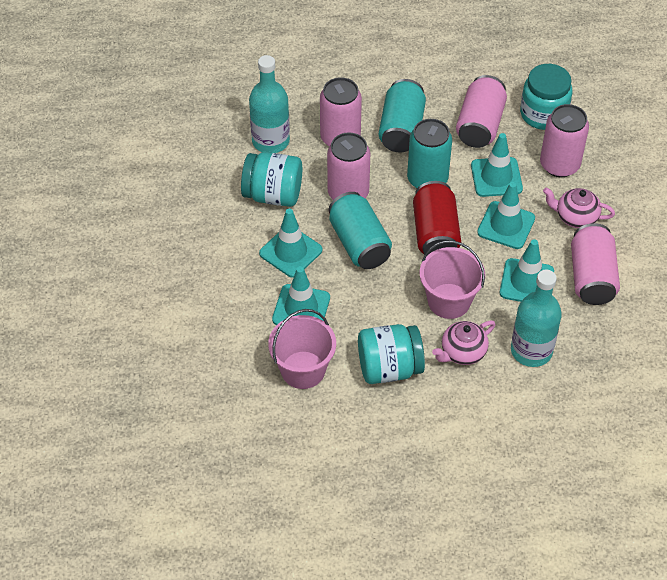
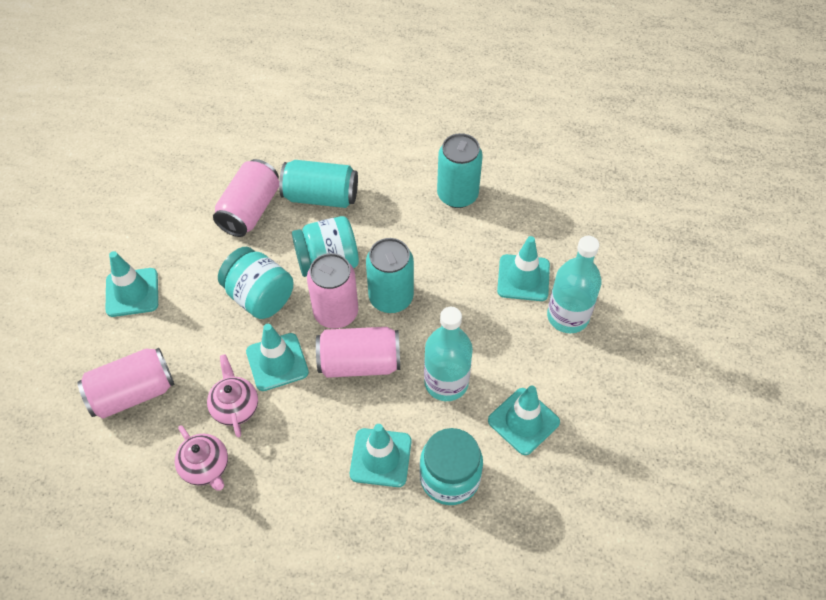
pink bucket: 2 -> 0
pink can: 5 -> 4
red can: 1 -> 0

